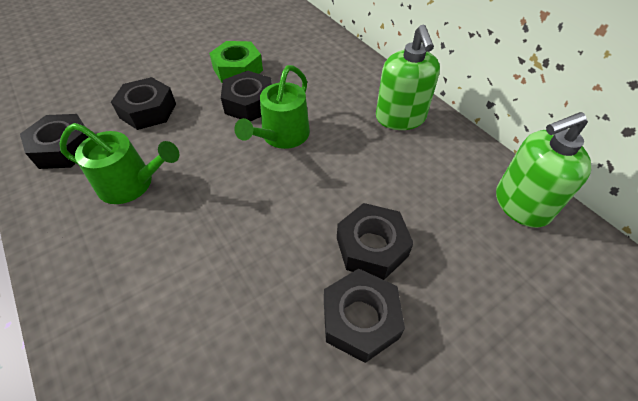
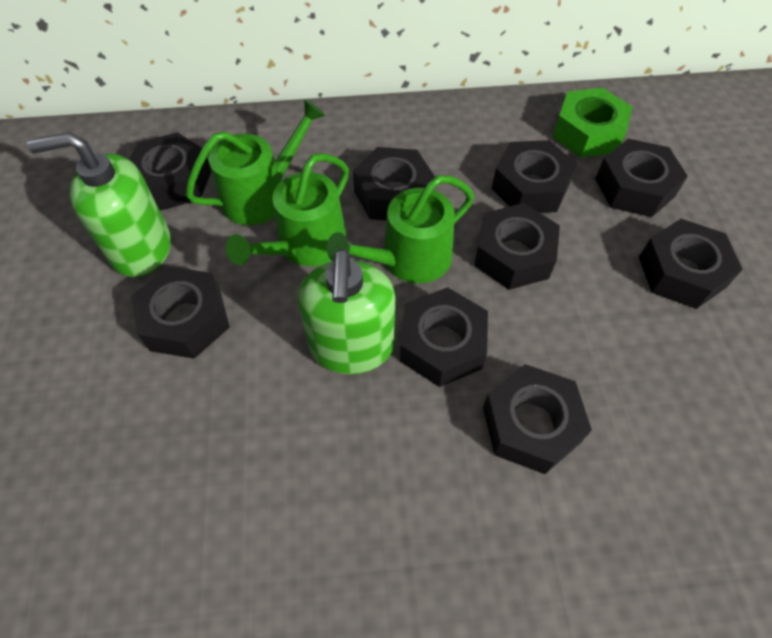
black nut: 5 -> 9
green watering can: 2 -> 3

